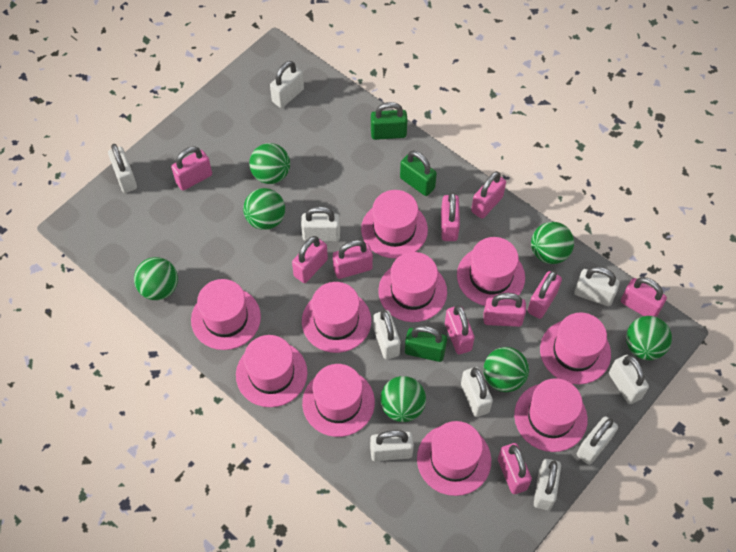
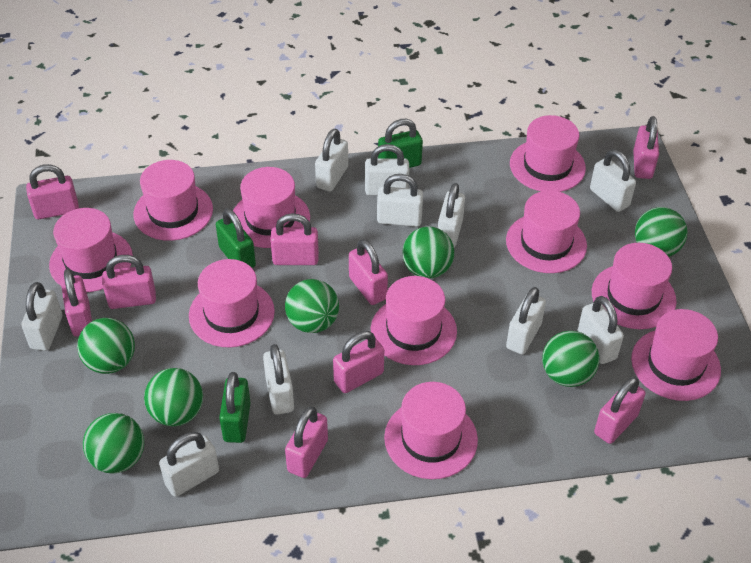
pink padlock: 10 -> 9

